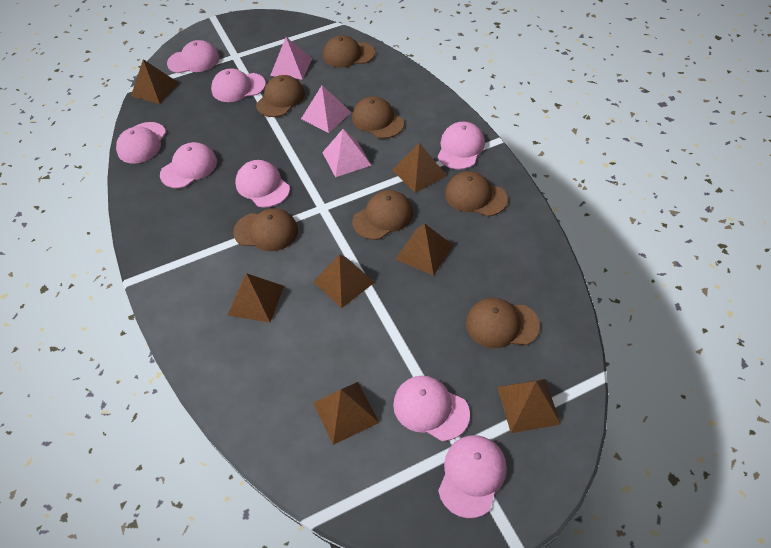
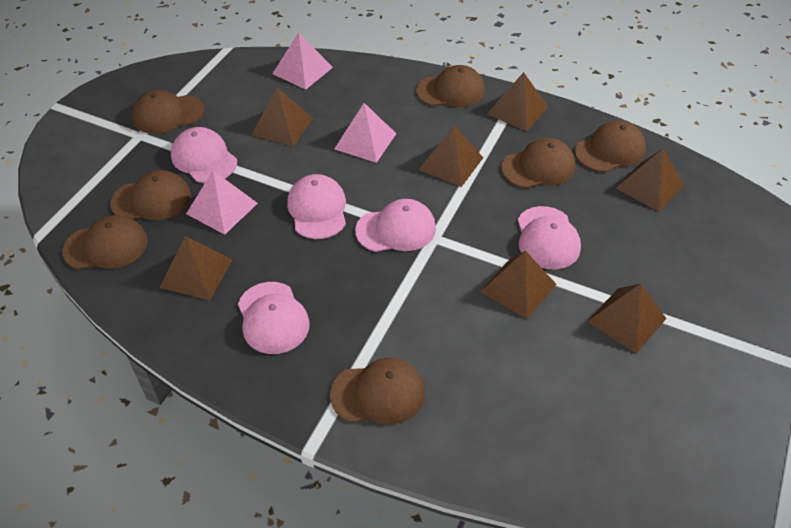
pink cap: 8 -> 5

